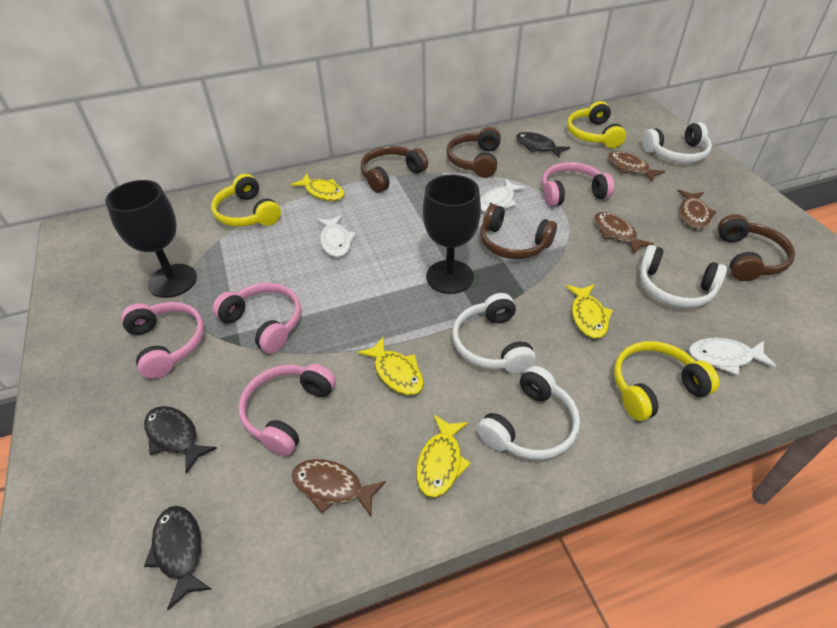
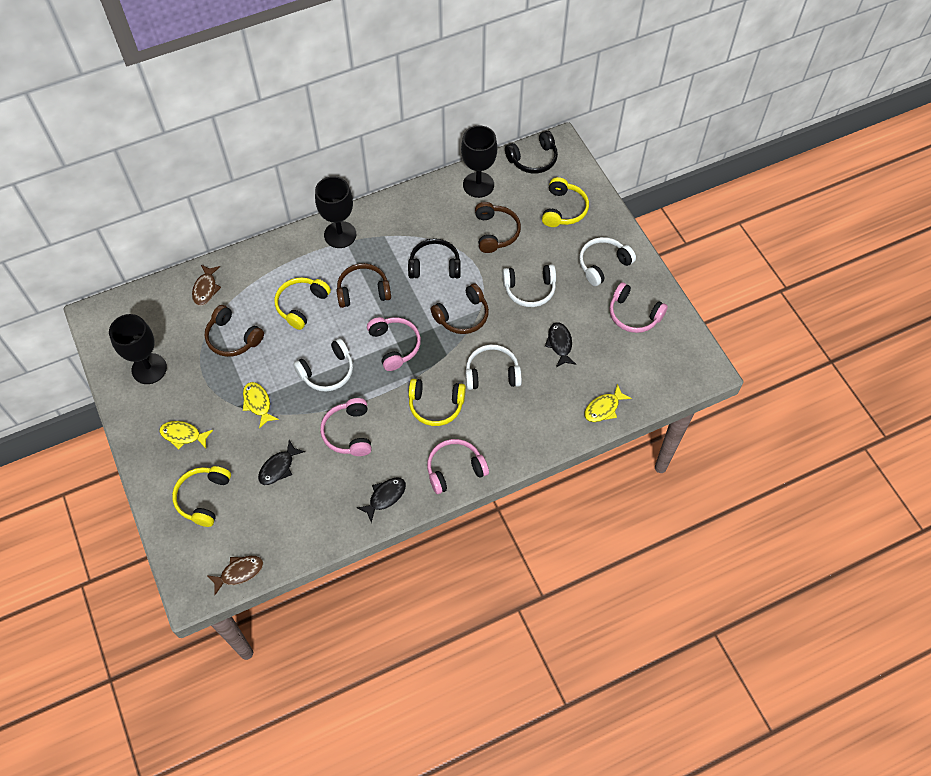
black goblet: 2 -> 3
black headphones: 0 -> 2
brown fish: 4 -> 2
white fish: 3 -> 0
yellow fish: 4 -> 3
yellow headphones: 3 -> 4

